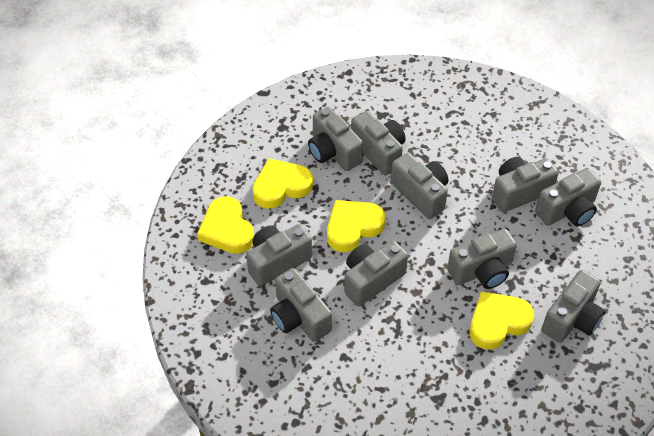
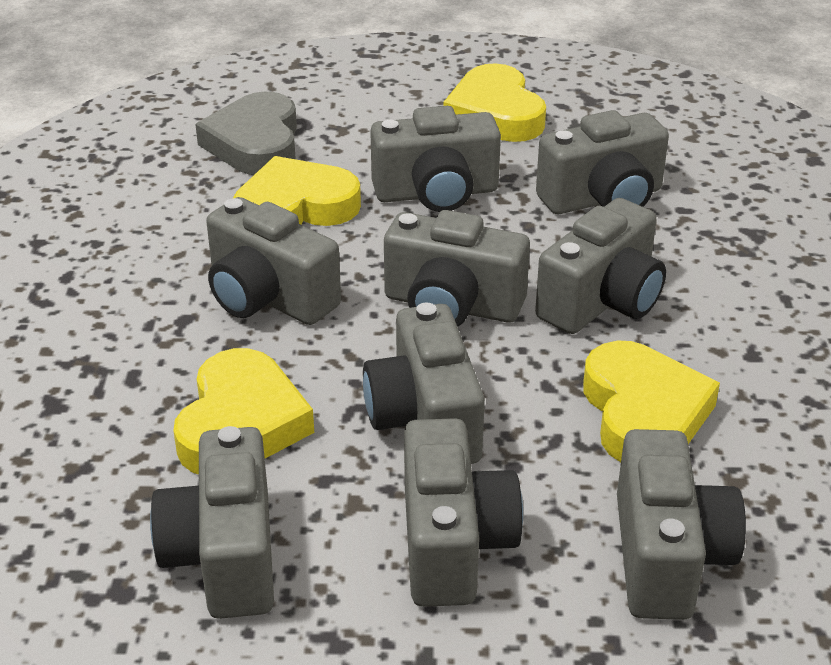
grey camera: 10 -> 9
grey heart: 0 -> 1

